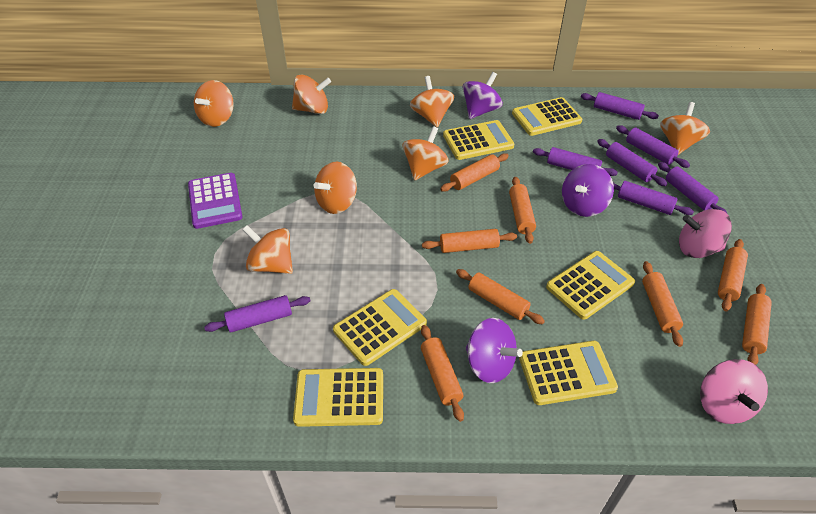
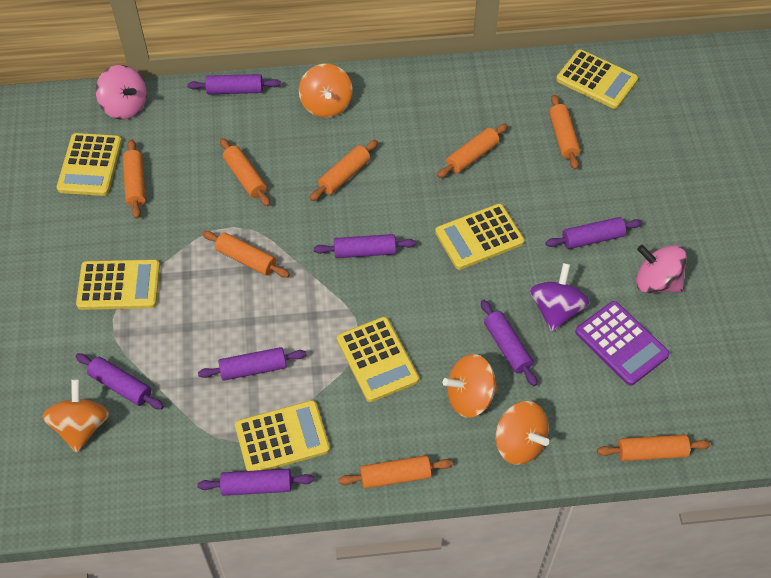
orange spinning top: 7 -> 4
purple spinning top: 3 -> 1

